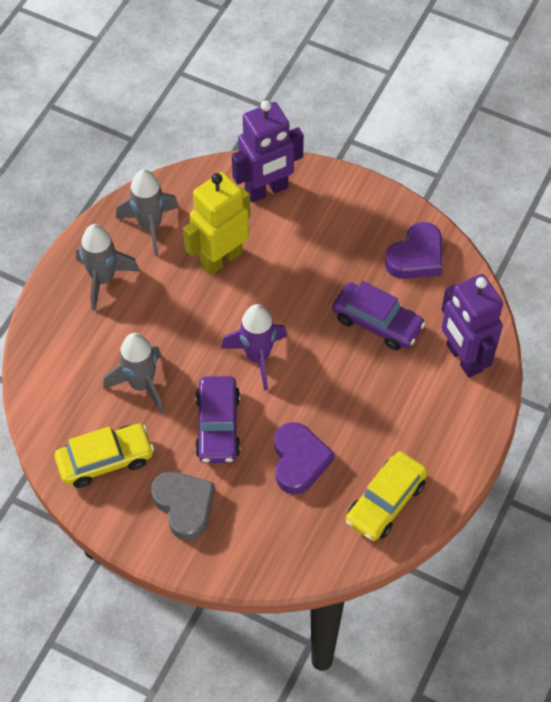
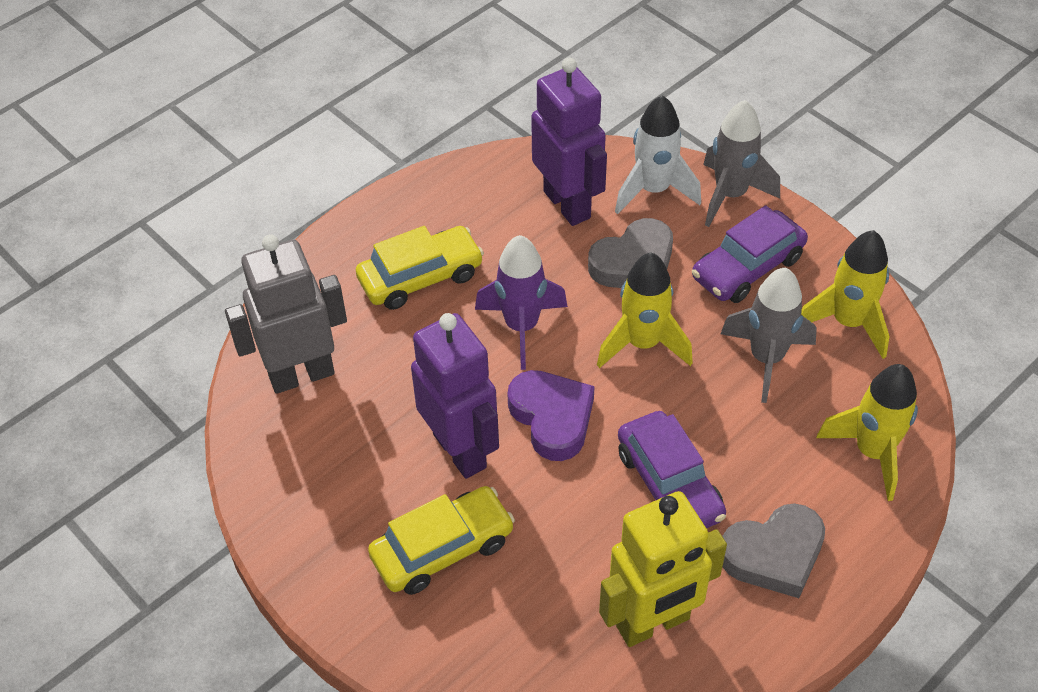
grey heart: 1 -> 2
grey robot: 0 -> 1
grey rocket: 3 -> 2
purple heart: 2 -> 1
white rocket: 0 -> 1
yellow rocket: 0 -> 3

